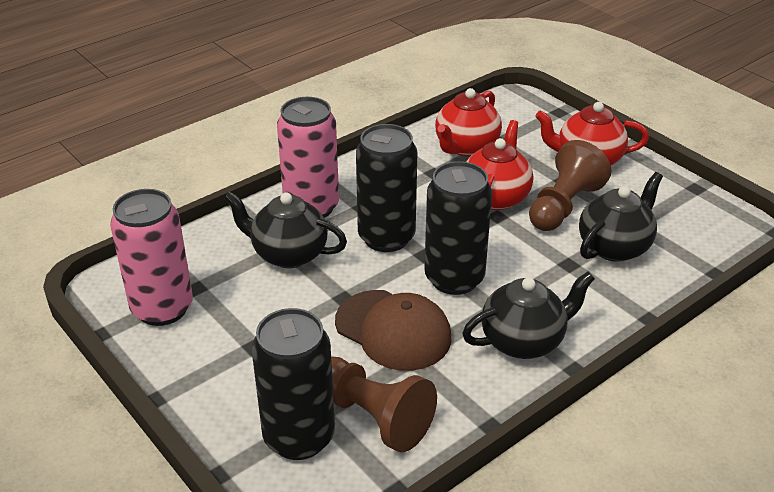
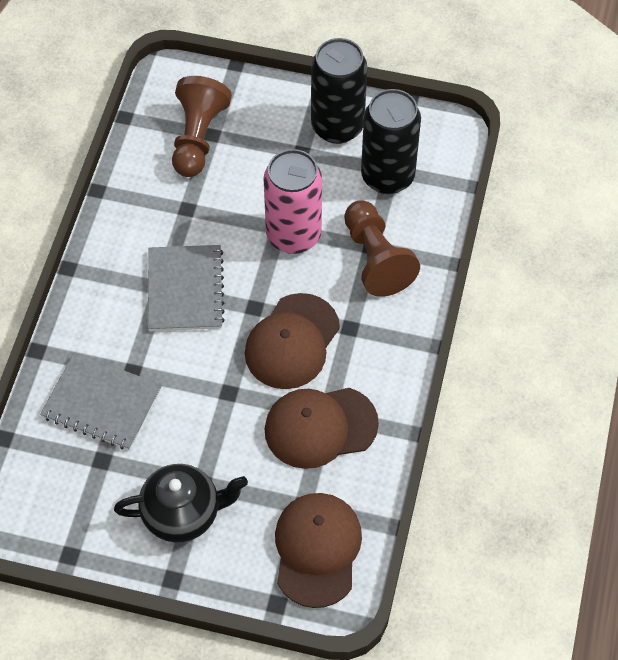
black can: 3 -> 2
black teapot: 3 -> 1
brown cap: 1 -> 3
grey notebook: 0 -> 2
pink can: 2 -> 1
red teapot: 3 -> 0

